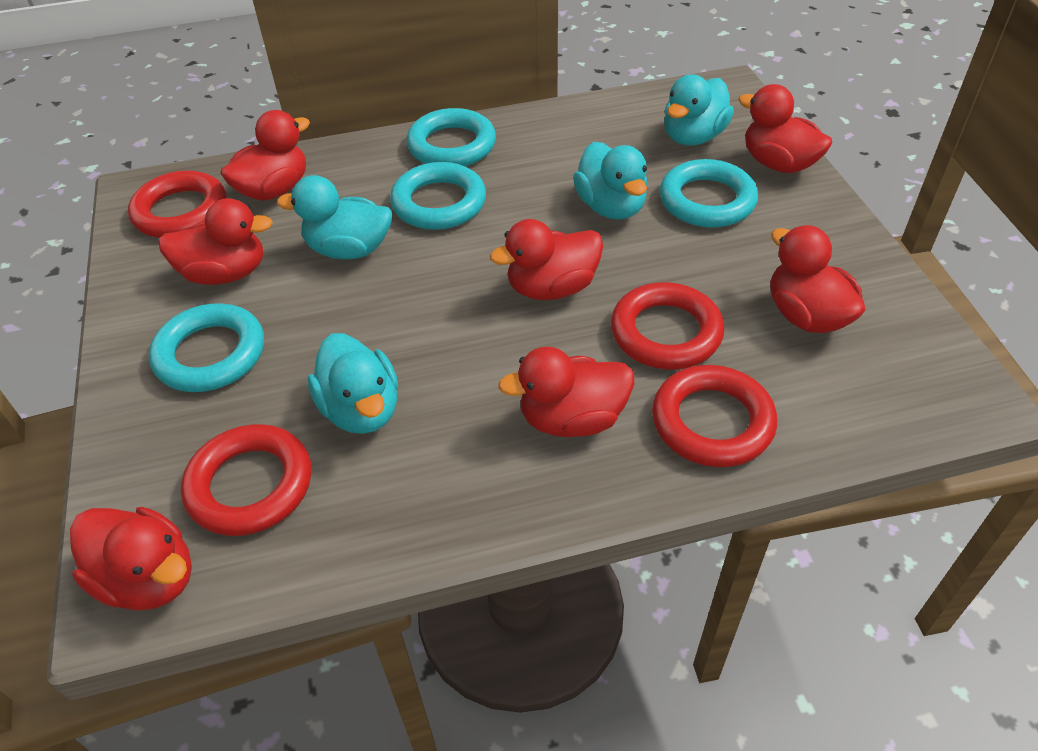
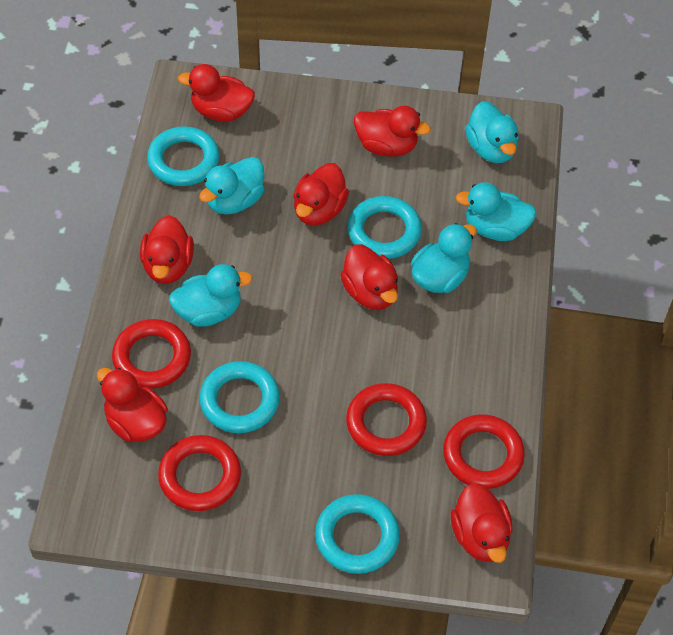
turquoise duck: 4 -> 5

